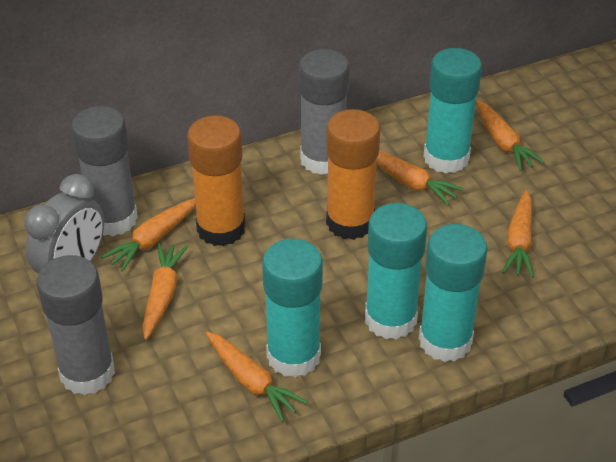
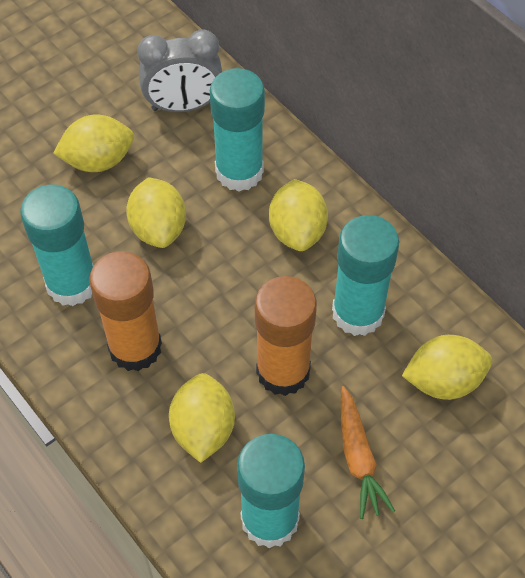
grey glue stick: 3 -> 0
orange carrot: 6 -> 1
yellow lemon: 0 -> 5

